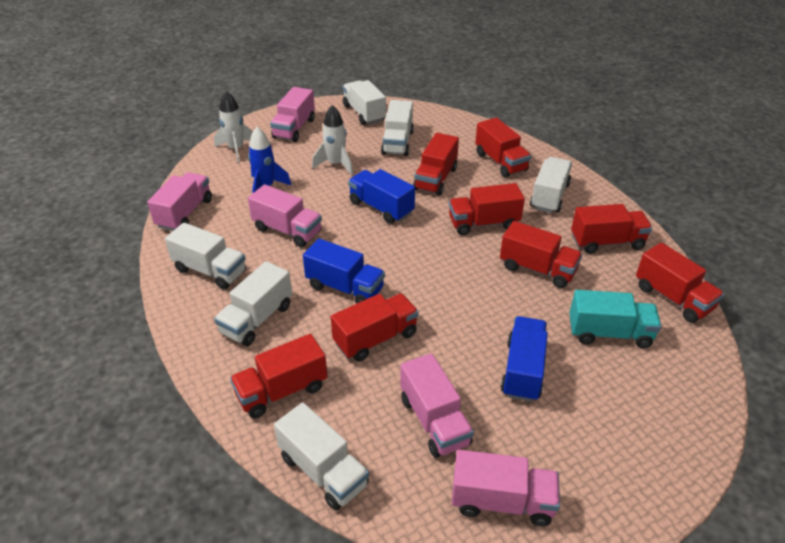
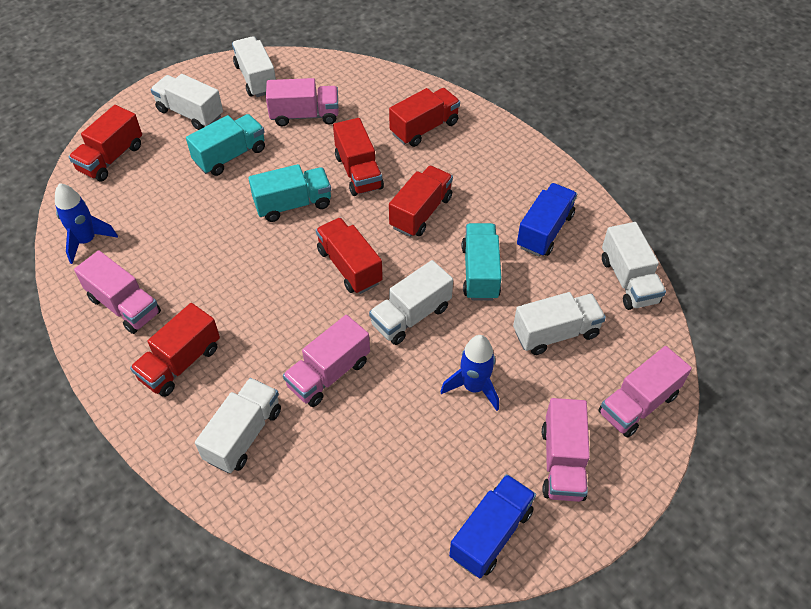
blue rocket: 1 -> 2
blue truck: 3 -> 2
red truck: 8 -> 6
turquoise truck: 1 -> 3
white rocket: 2 -> 0

